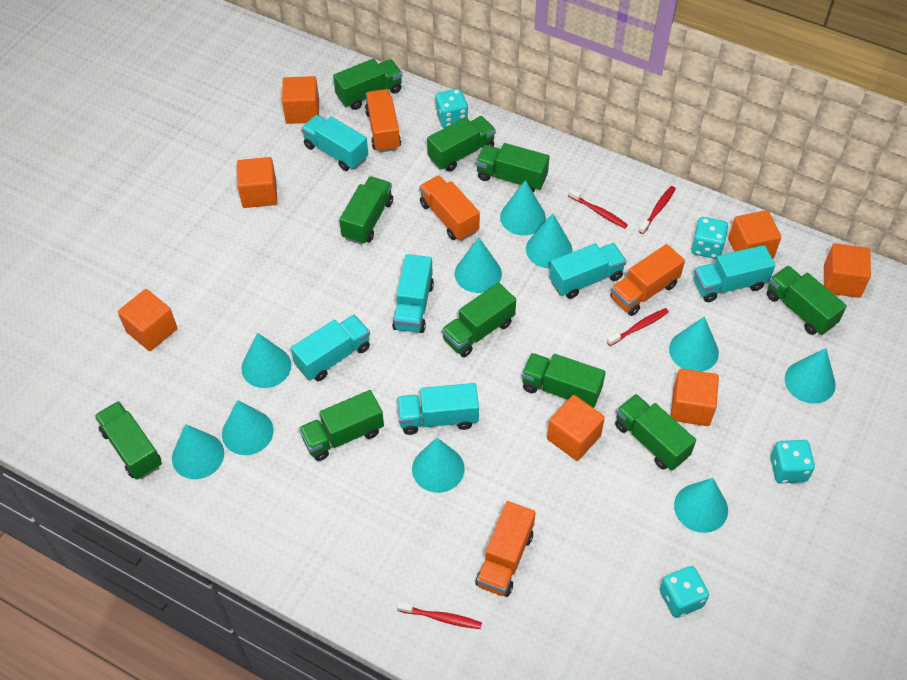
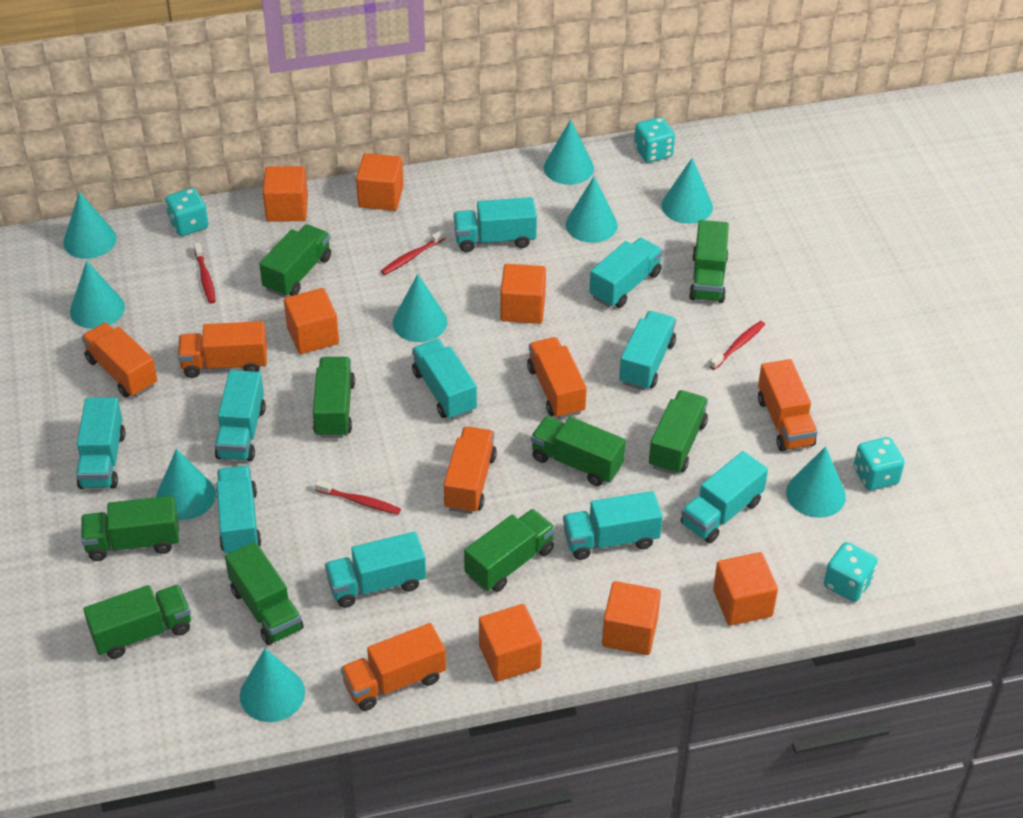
green truck: 10 -> 9
orange truck: 4 -> 6
turquoise cone: 10 -> 9
turquoise truck: 6 -> 10

